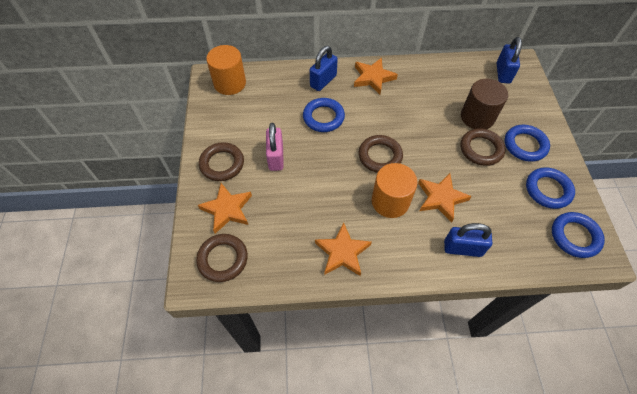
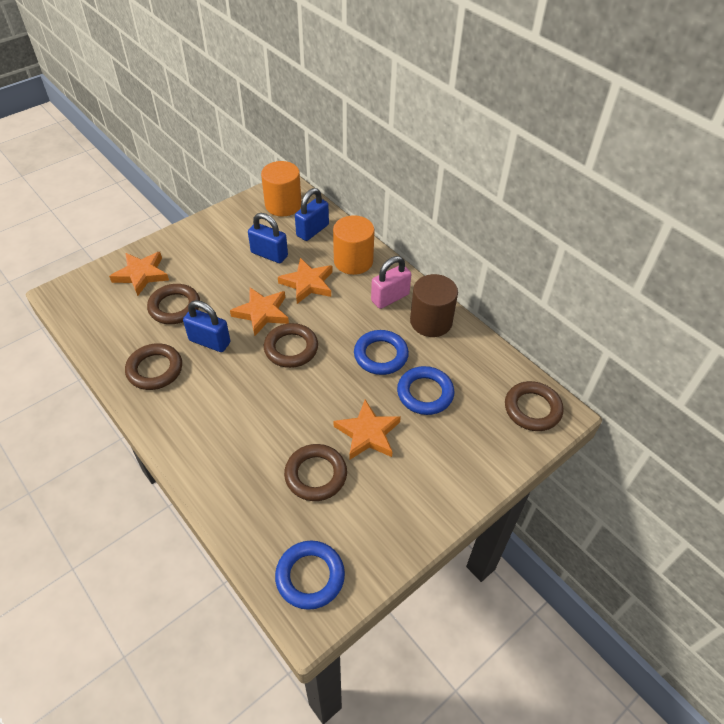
blue ring: 4 -> 3
brown ring: 4 -> 5

